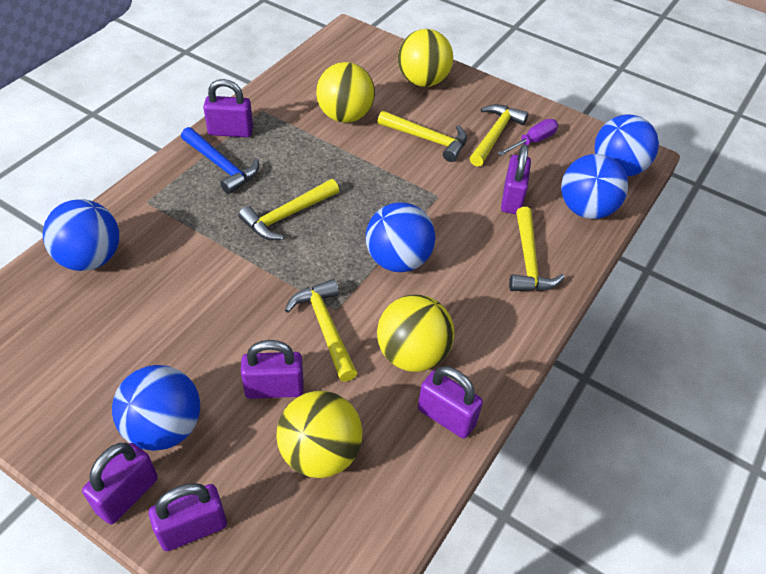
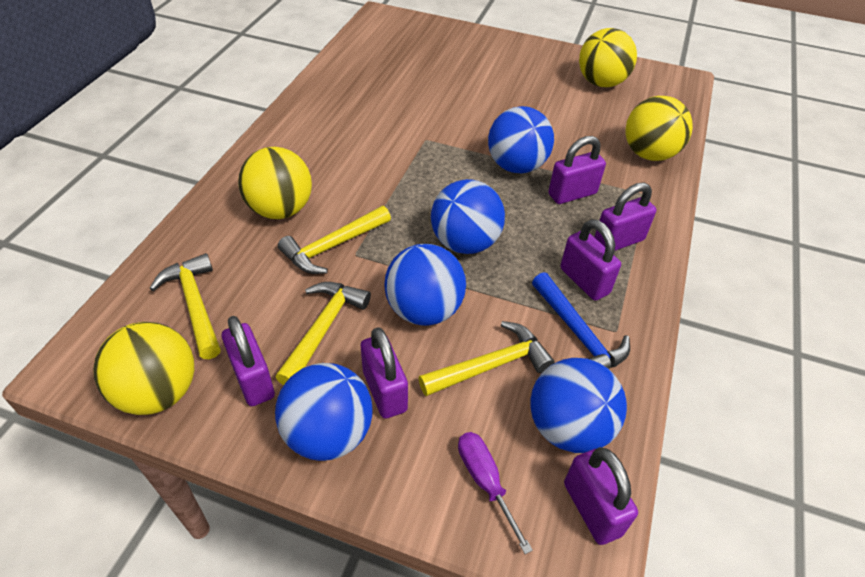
yellow hammer: 5 -> 4

